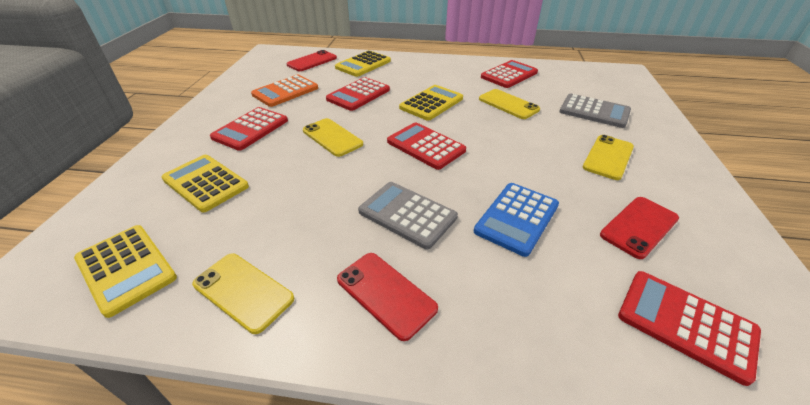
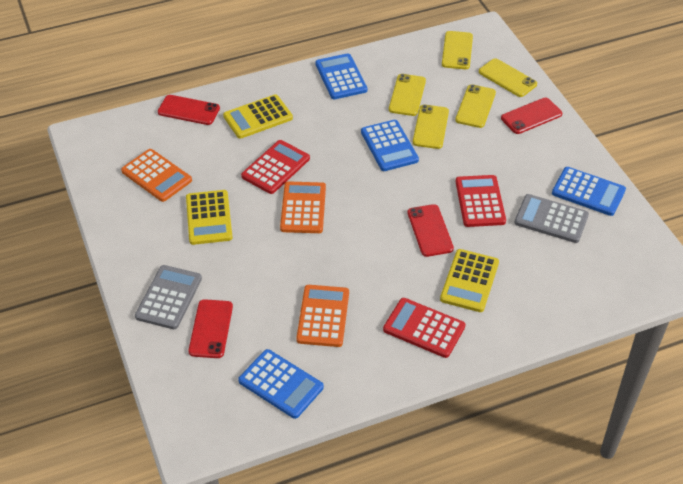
blue calculator: 1 -> 4
orange calculator: 1 -> 3
red calculator: 5 -> 3
red phone: 3 -> 4
yellow calculator: 4 -> 3
yellow phone: 4 -> 5

